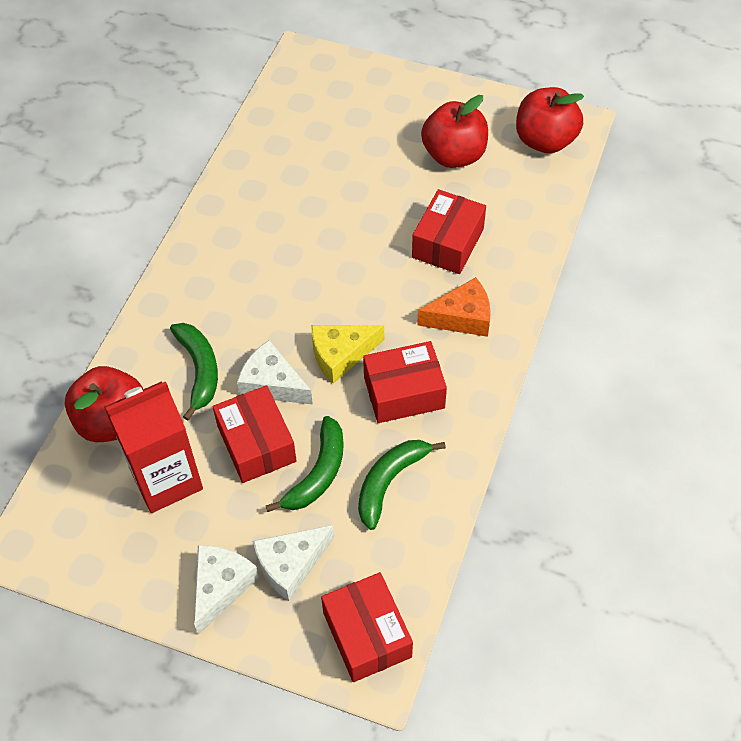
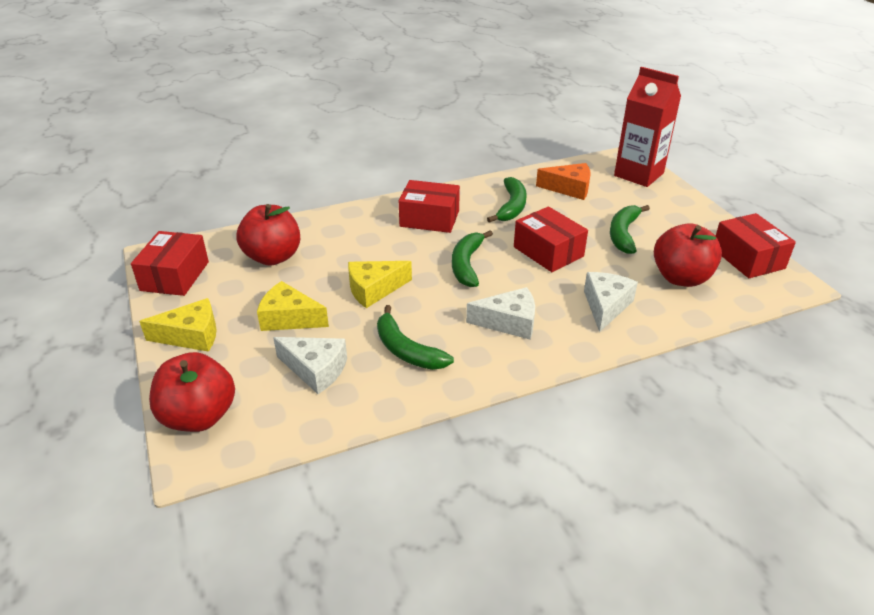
green banana: 3 -> 4
yellow cheese: 1 -> 3

